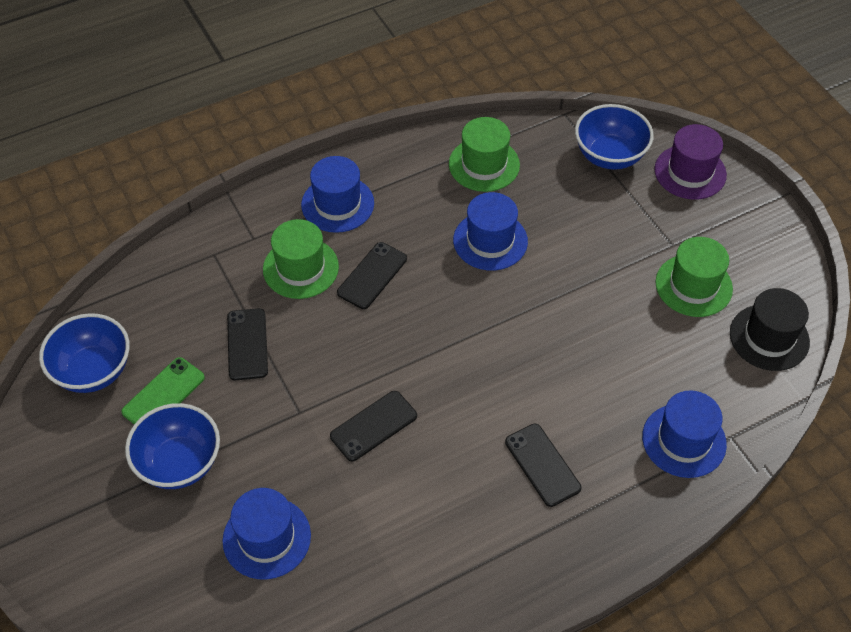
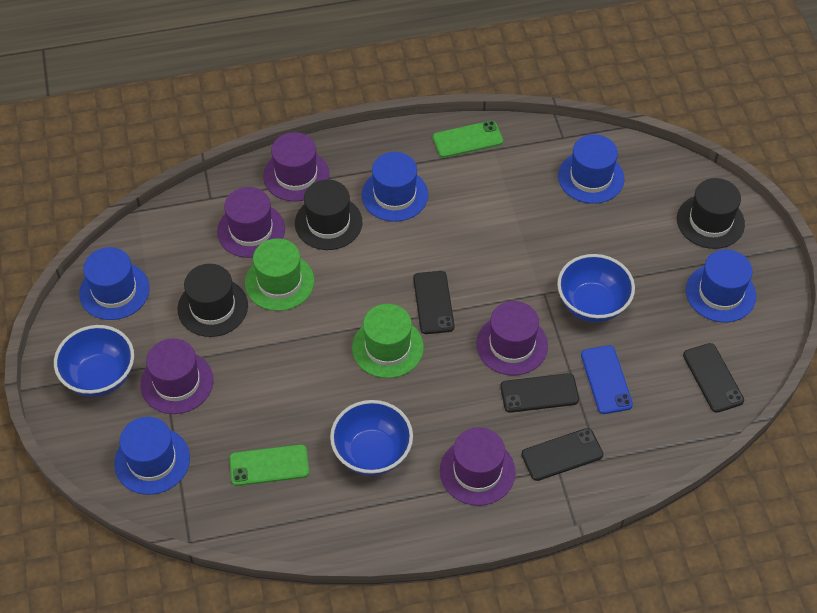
black hat: 1 -> 3
blue hat: 4 -> 5
blue phone: 0 -> 1
green hat: 3 -> 2
green phone: 1 -> 2
purple hat: 1 -> 5

